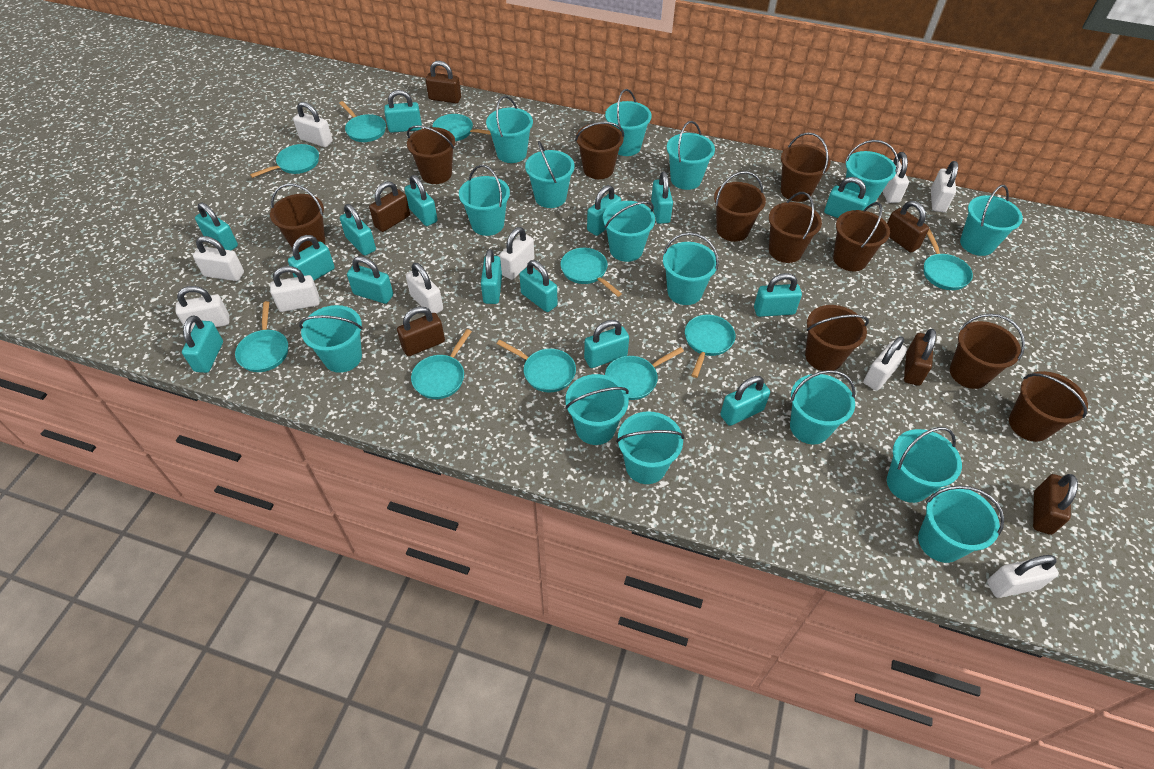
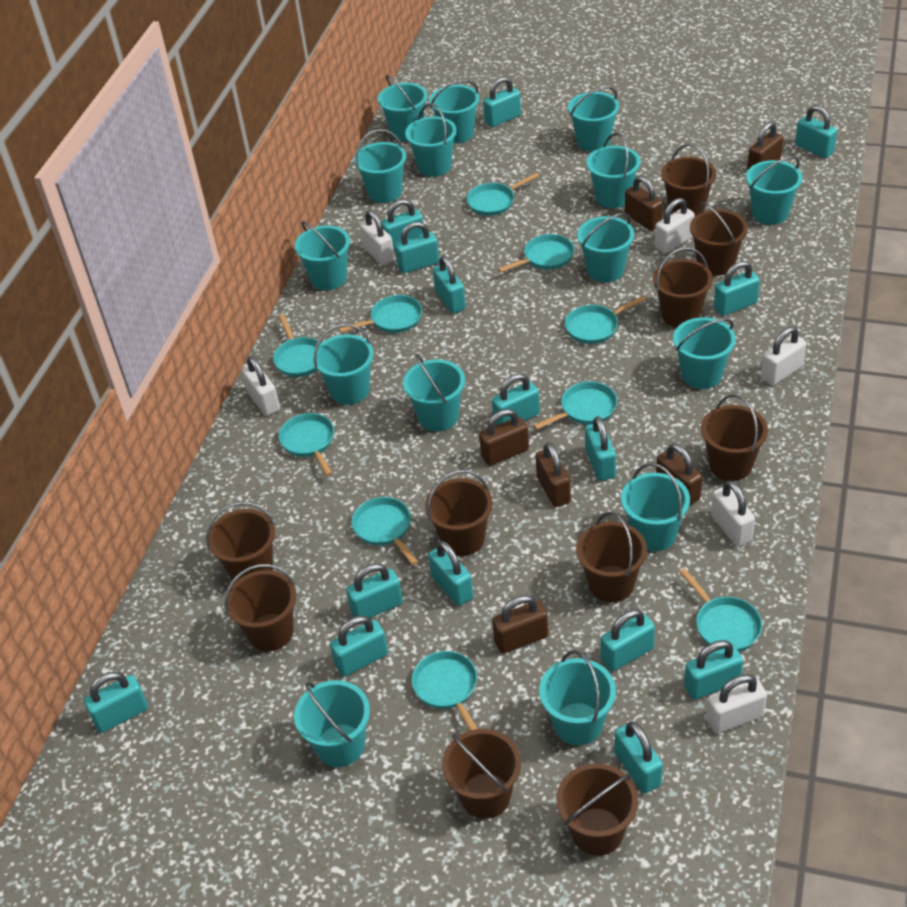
white padlock: 10 -> 6

